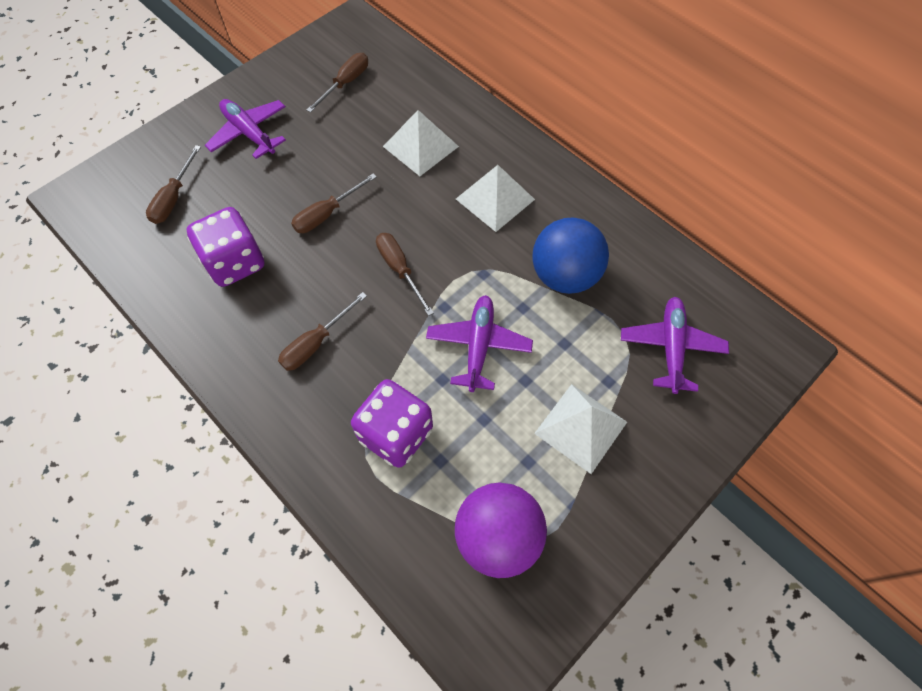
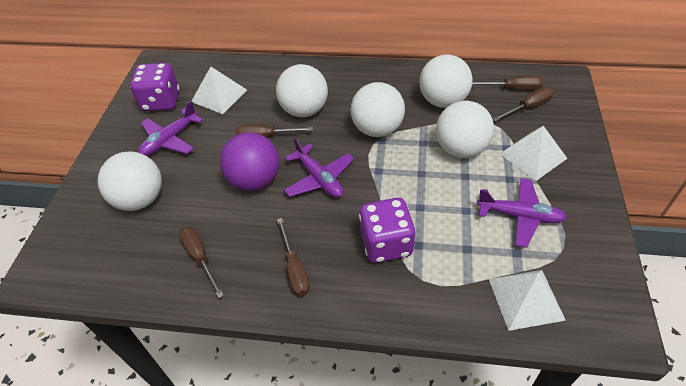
blue ball: 1 -> 0
white ball: 0 -> 5

